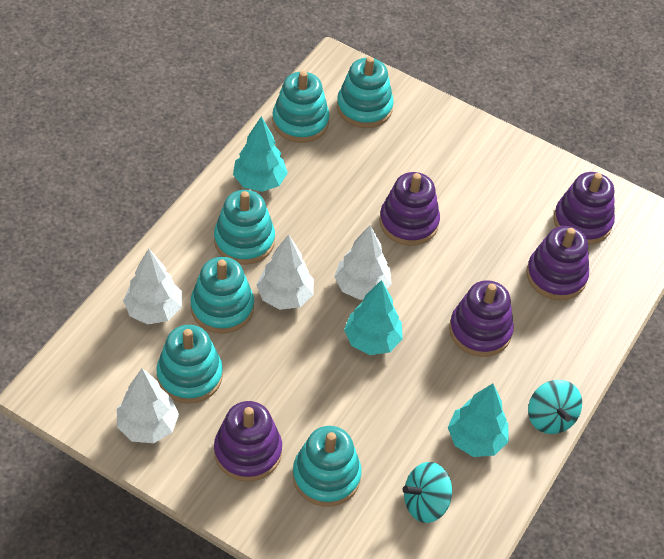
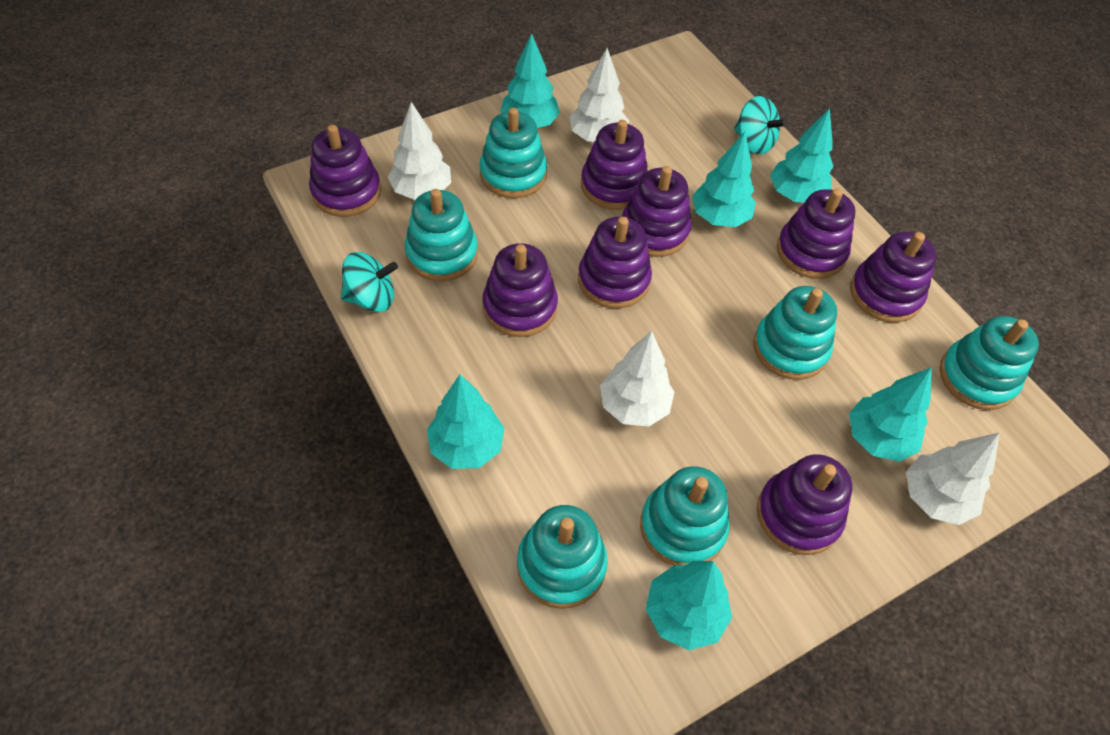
purple stacking toy: 5 -> 8
turquoise tree: 3 -> 6

